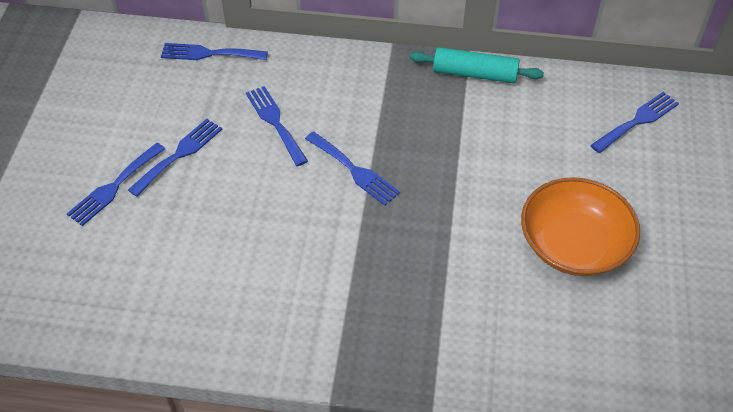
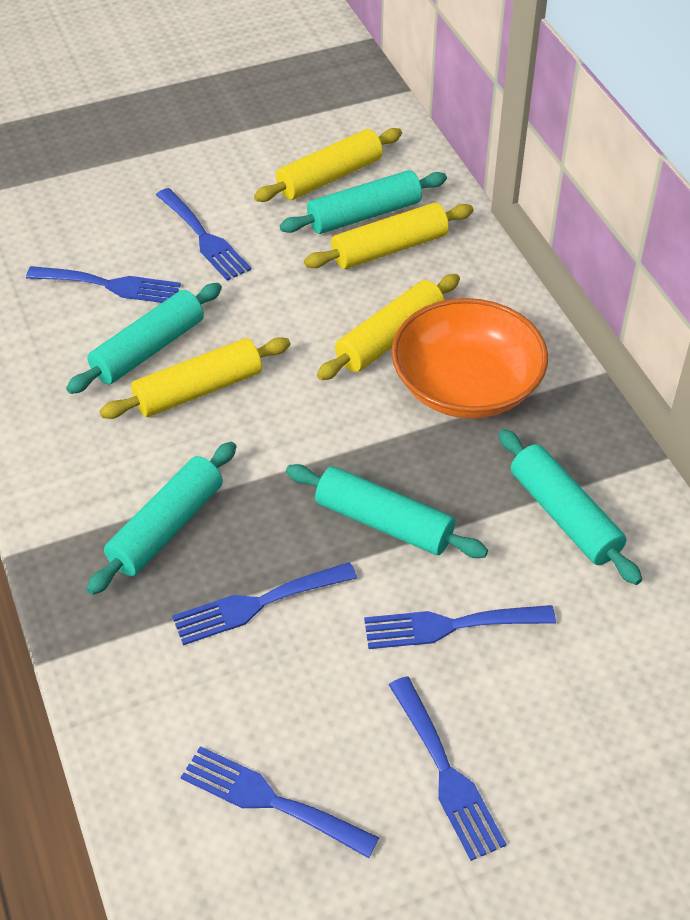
turquoise rolling pin: 1 -> 5
yellow rolling pin: 0 -> 4

